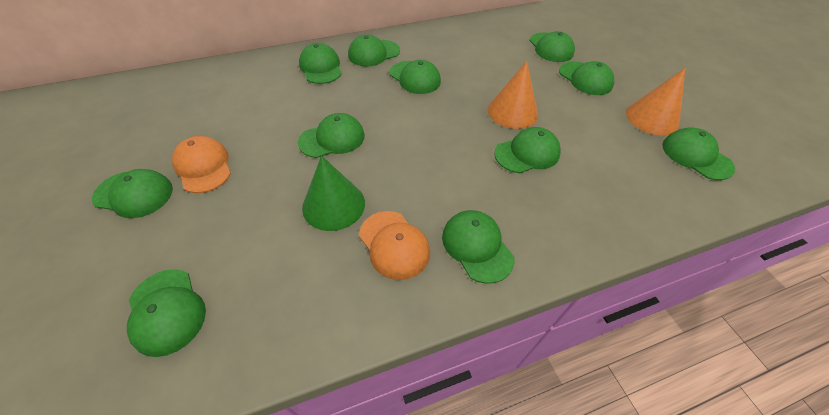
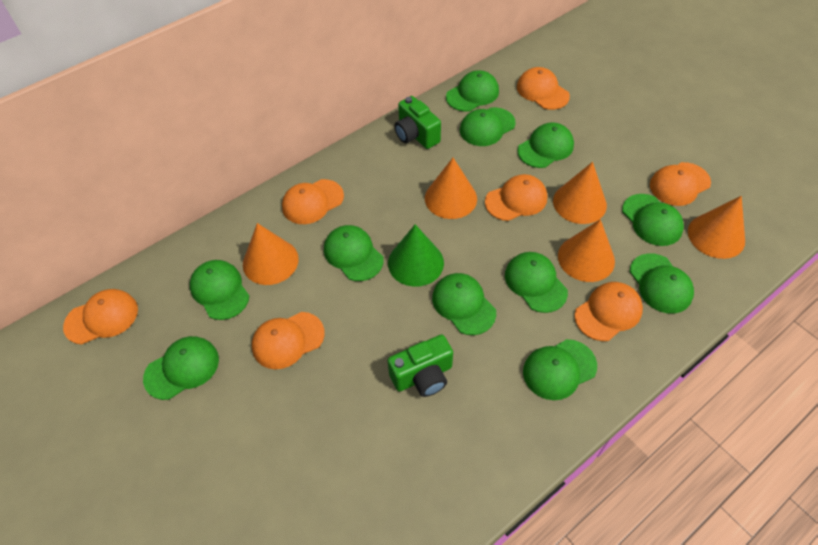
green camera: 0 -> 2
orange cap: 2 -> 7
orange cone: 2 -> 5

